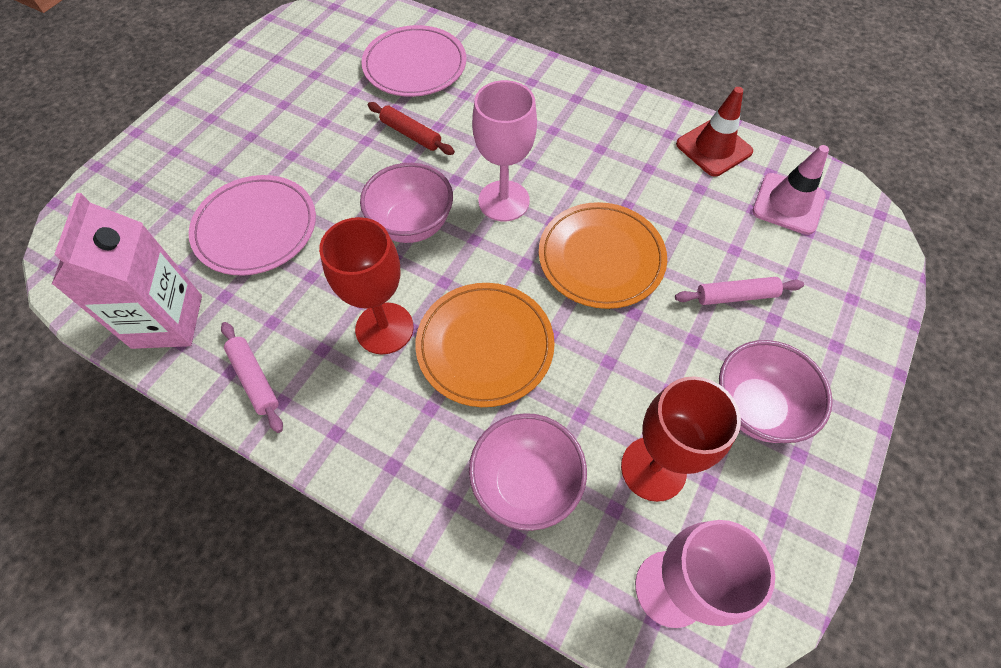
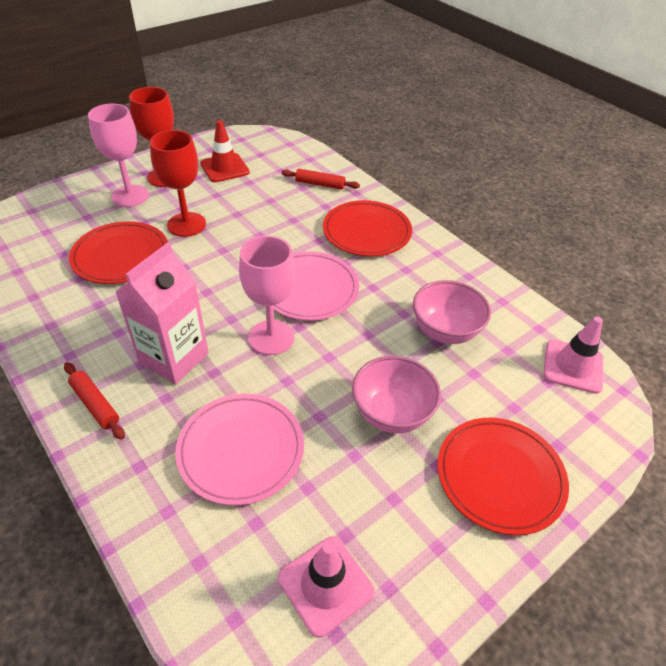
orange plate: 2 -> 0
pink bowl: 3 -> 2
pink rolling pin: 2 -> 0
pink traffic cone: 1 -> 2
red plate: 0 -> 3
red rolling pin: 1 -> 2

